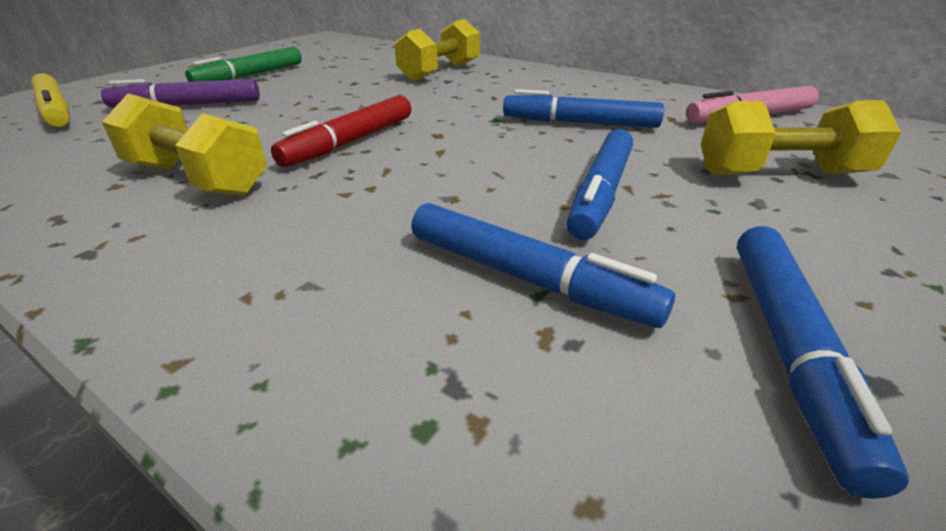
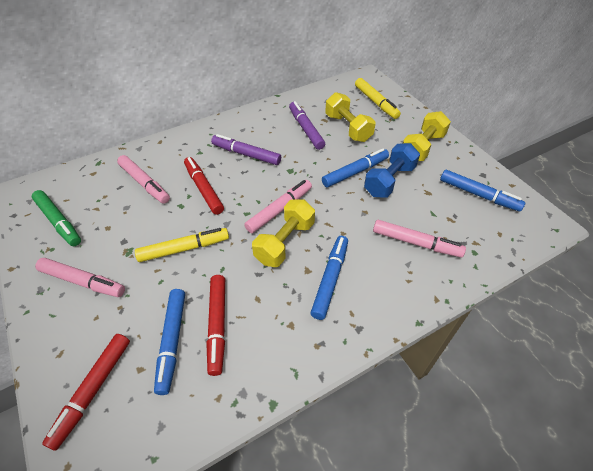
blue dumbbell: 0 -> 1
pink marker: 1 -> 4
purple marker: 1 -> 2
red marker: 1 -> 3
yellow marker: 1 -> 2

